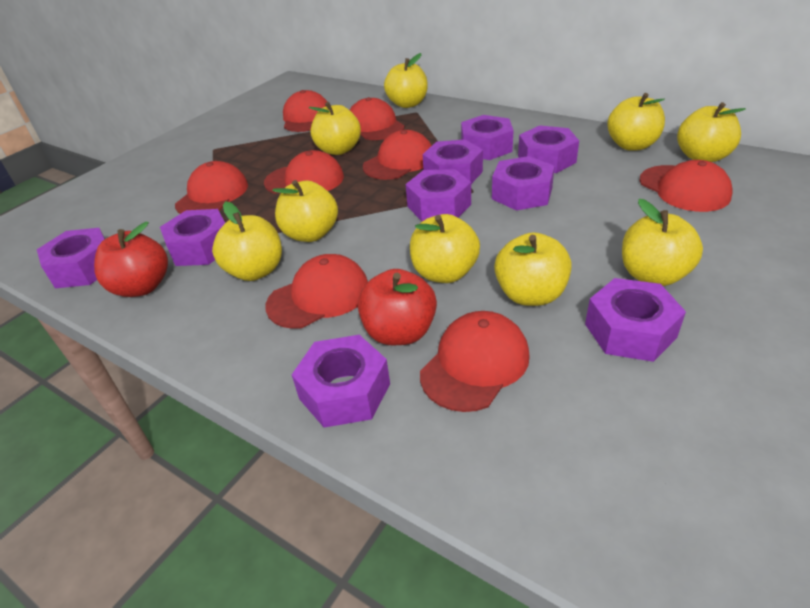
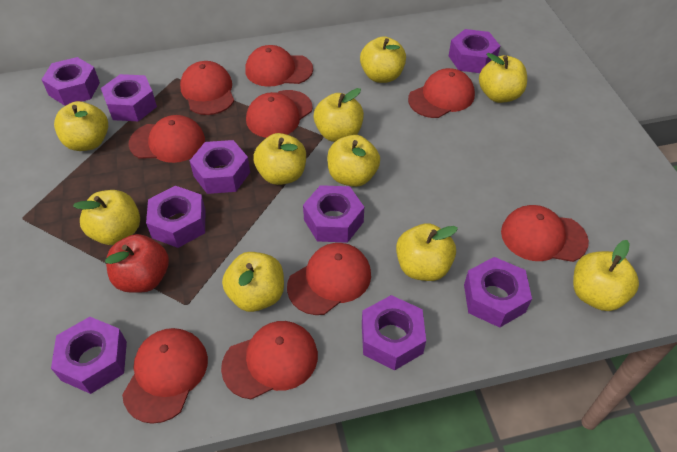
red apple: 2 -> 1
red cap: 8 -> 9
yellow apple: 9 -> 10

